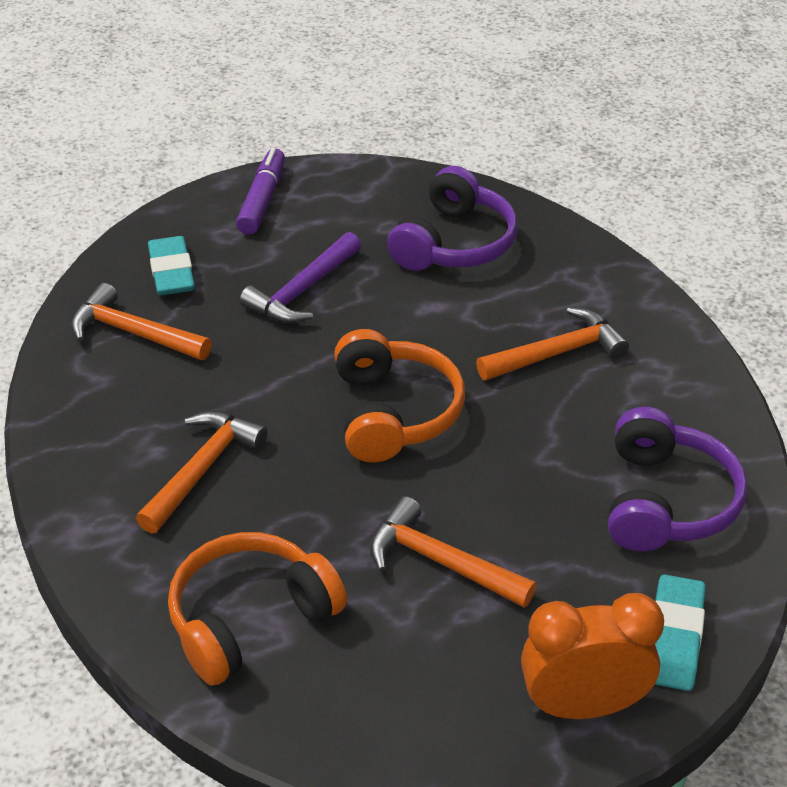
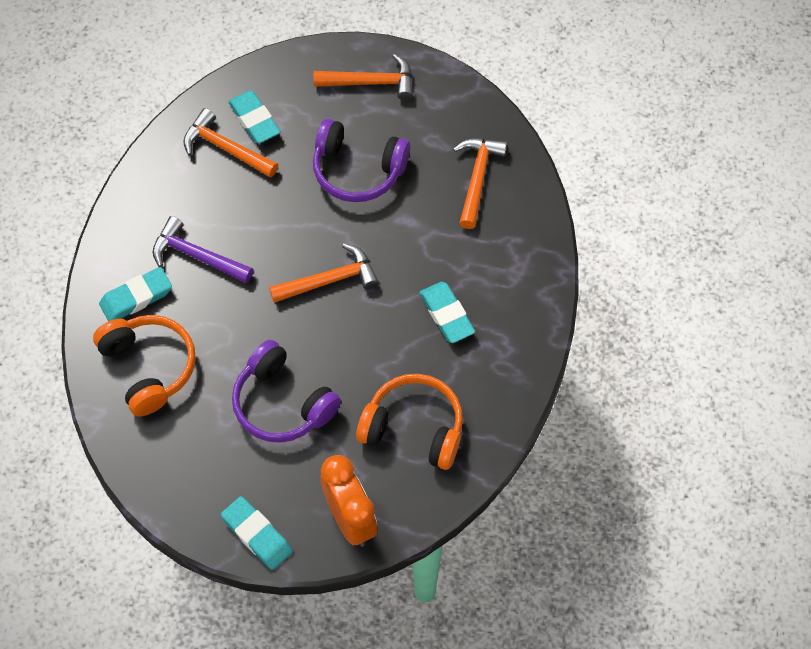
purple marker: 1 -> 0
turquoise eraser: 2 -> 4

